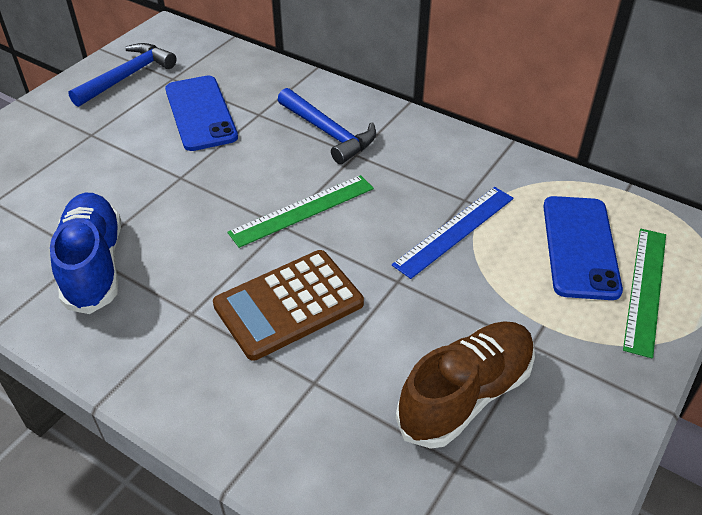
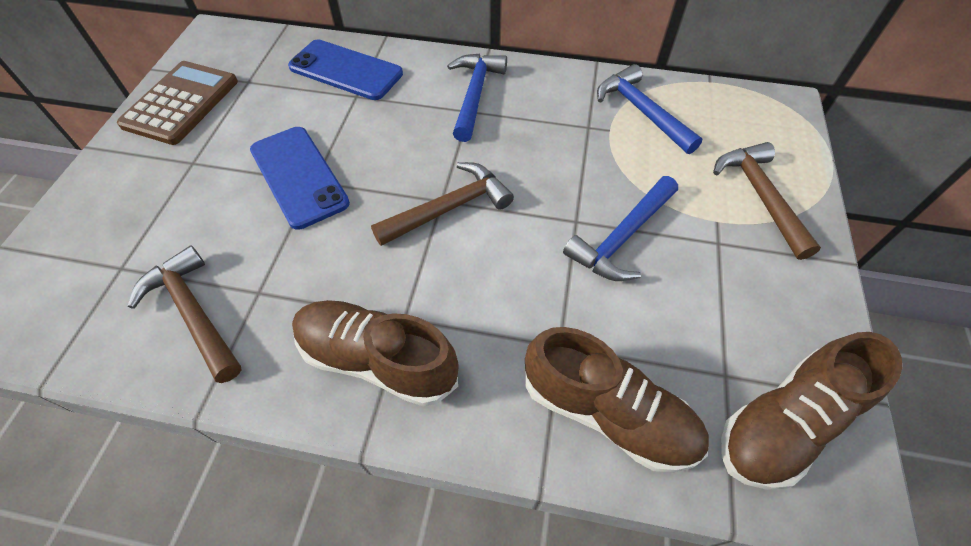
blue hammer: 2 -> 3
blue ruler: 1 -> 0
blue shoe: 1 -> 0
brown hammer: 0 -> 3
brown shoe: 1 -> 3
green ruler: 2 -> 0

